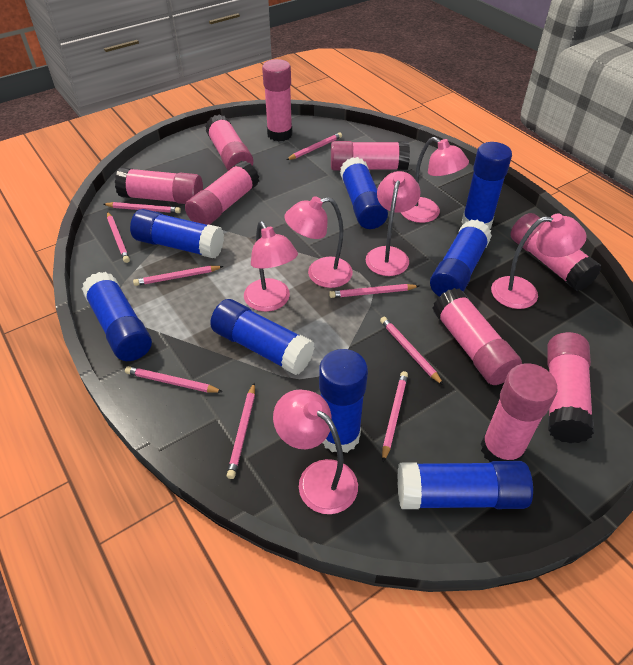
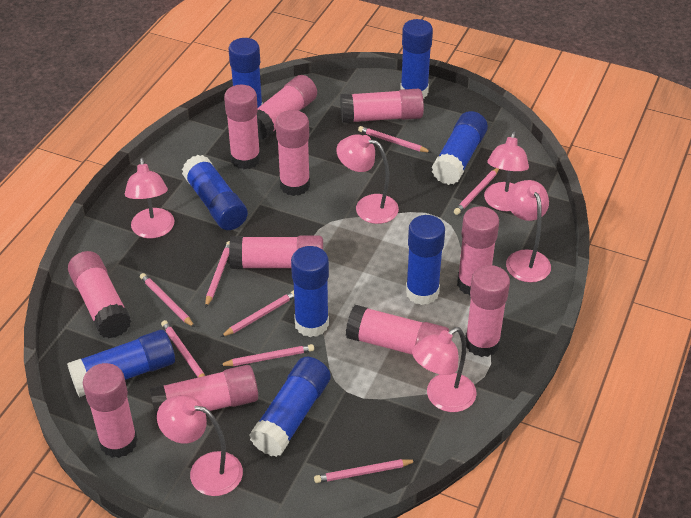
pink glue stick: 9 -> 11
pink pencil: 9 -> 8

